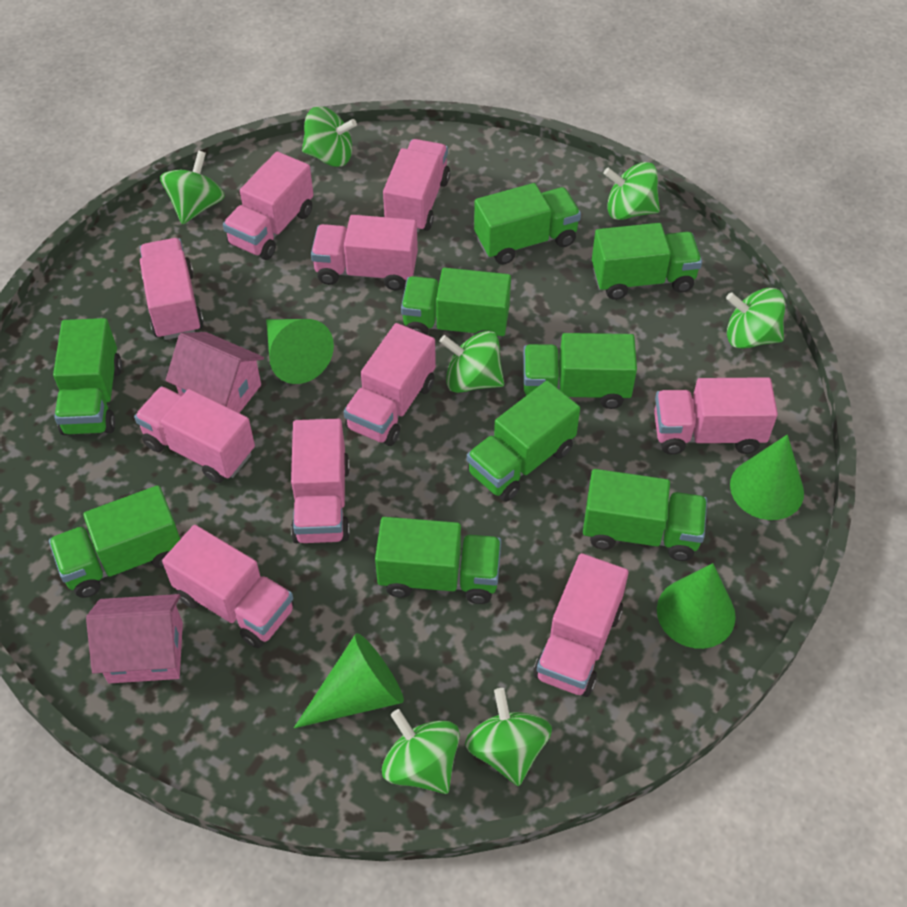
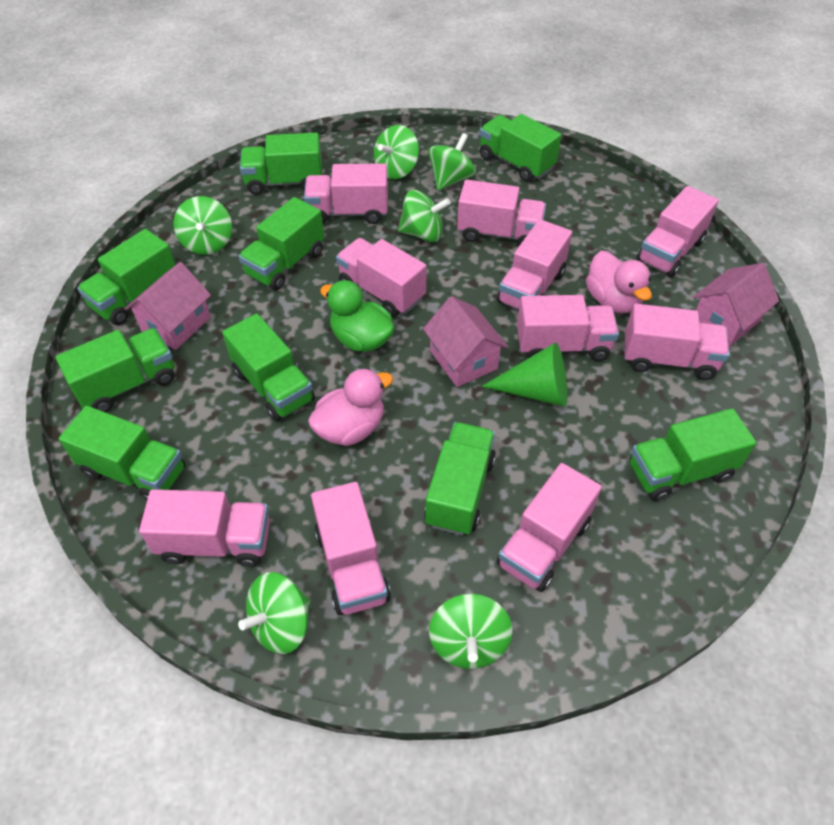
green cone: 4 -> 1
green duck: 0 -> 1
green spinning top: 7 -> 6
pink duck: 0 -> 2
pink house: 2 -> 3

